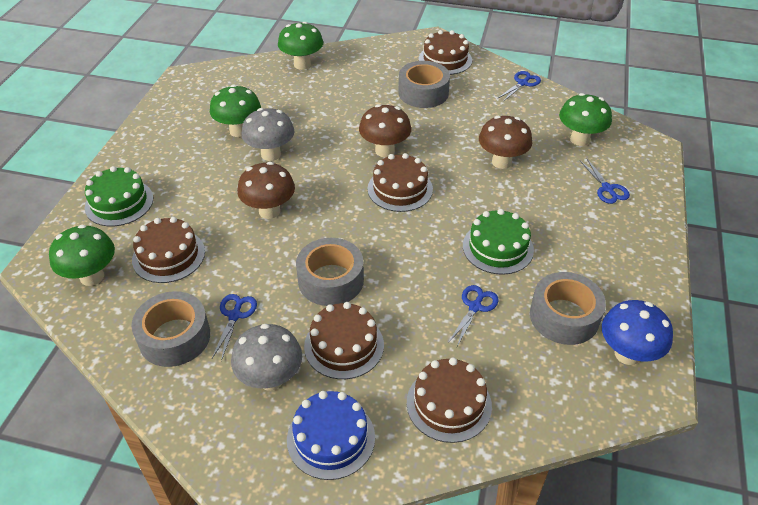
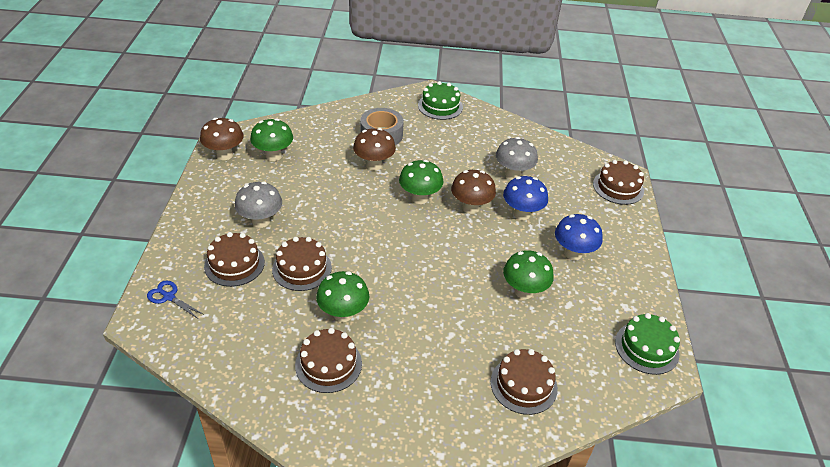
blue cake: 1 -> 0
blue mushroom: 1 -> 2
blue scissors: 4 -> 1
grey tape: 4 -> 1

